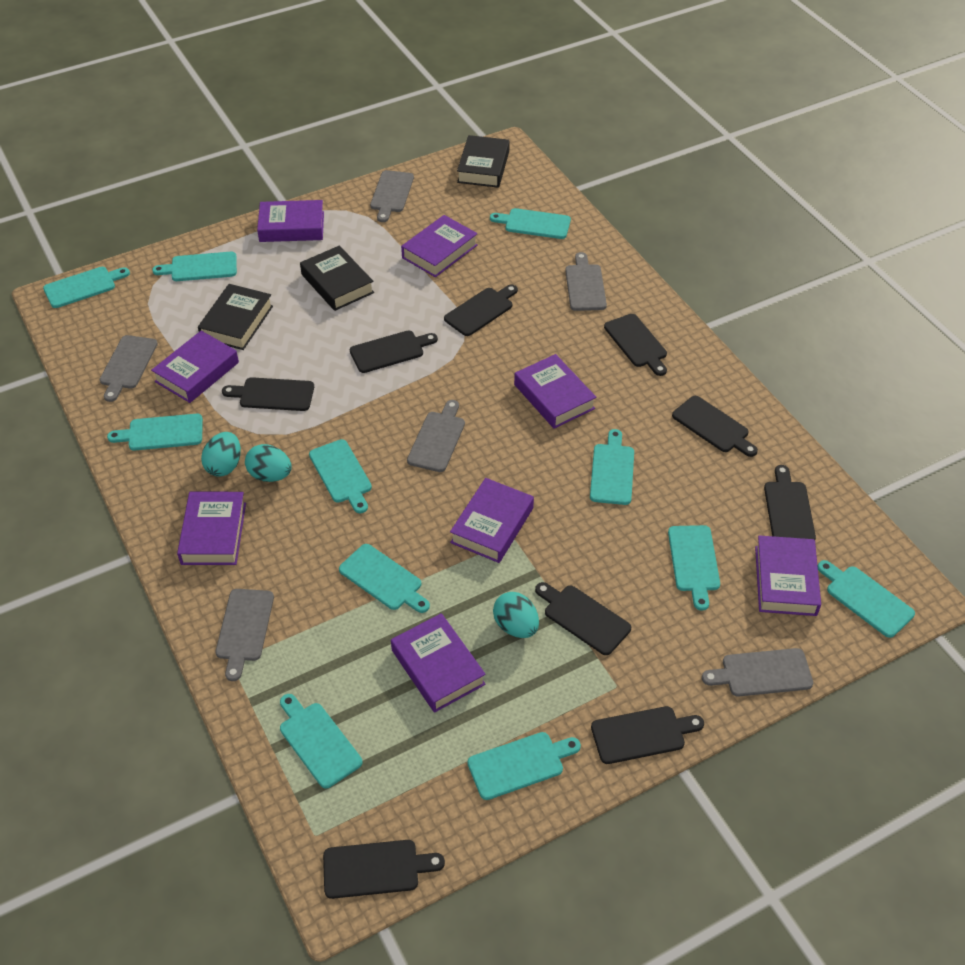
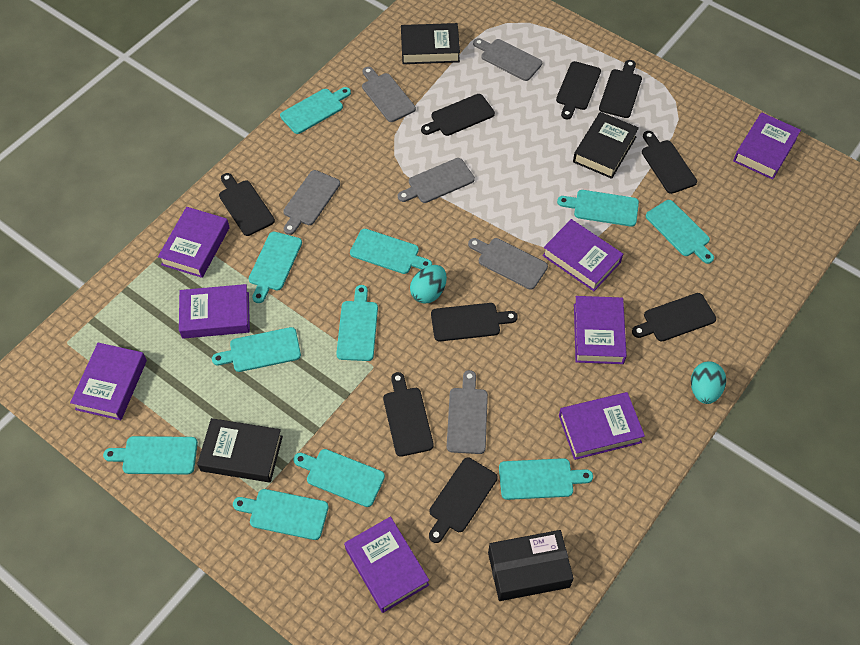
black box: 0 -> 1
turquoise egg: 3 -> 2

